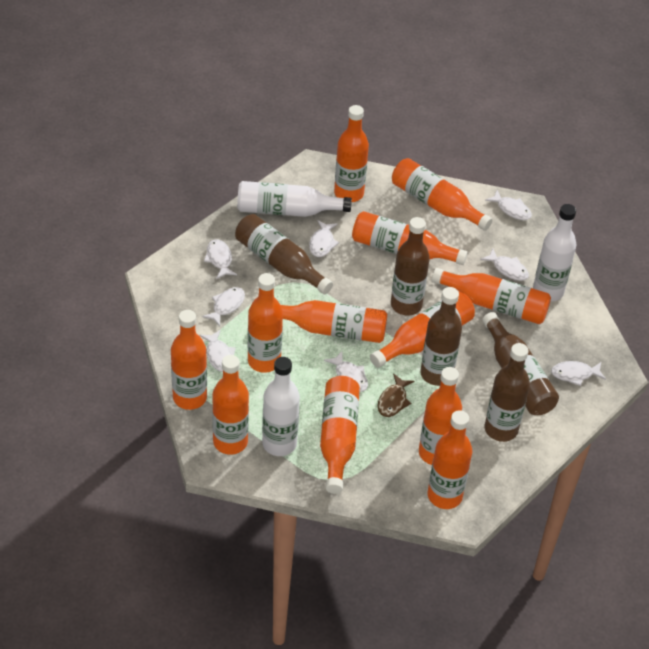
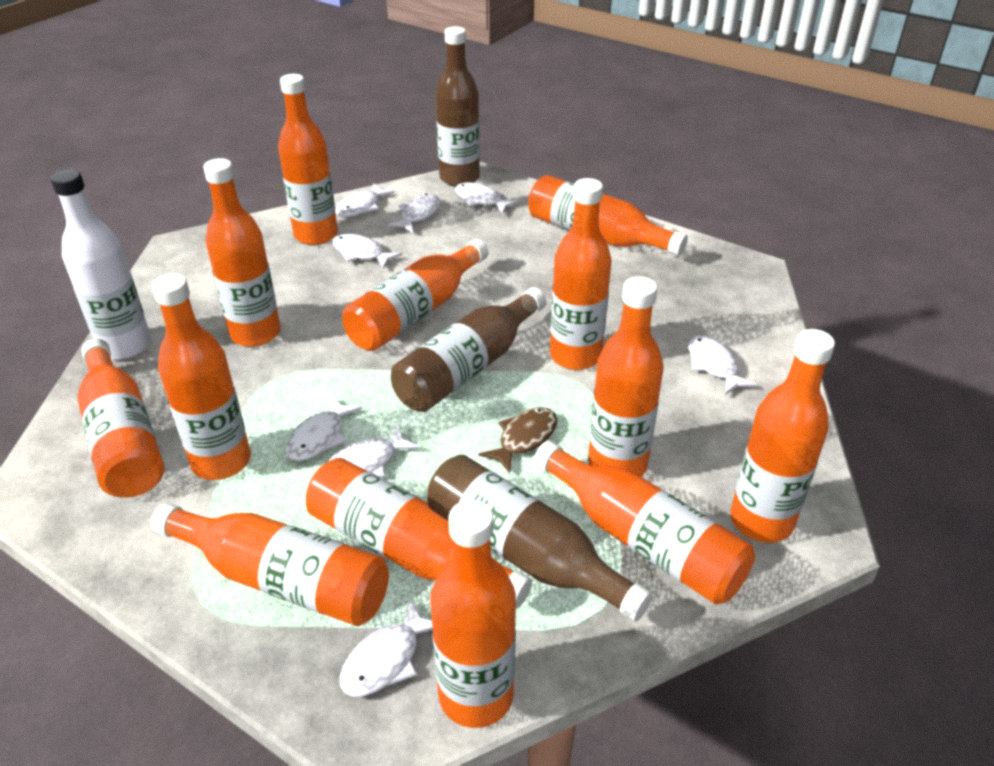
brown bottle: 5 -> 3
orange bottle: 12 -> 13
white bottle: 3 -> 1

